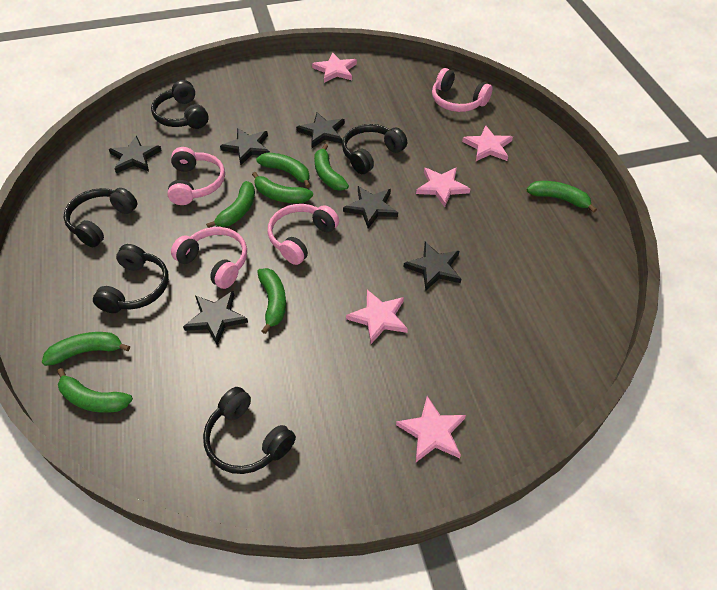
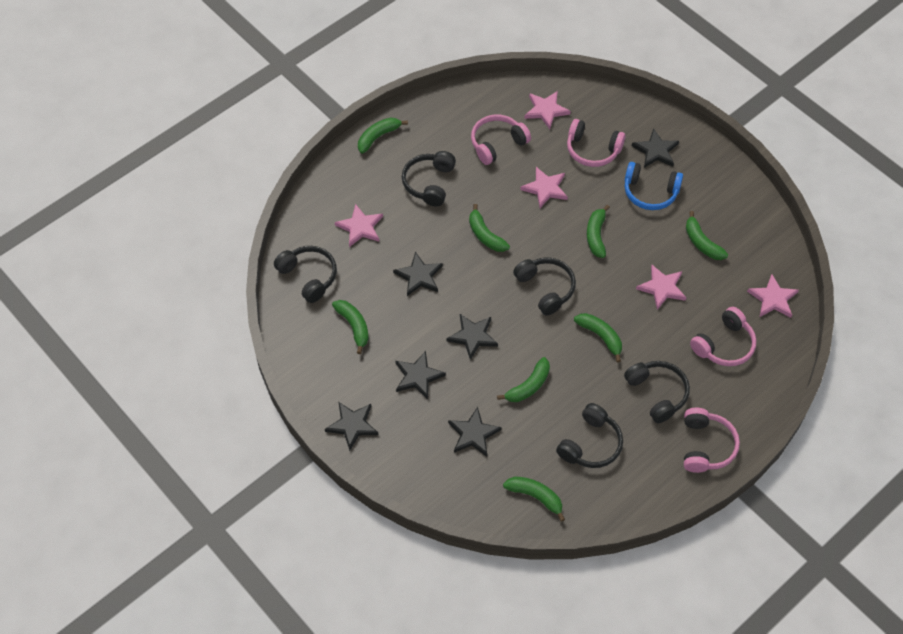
blue headphones: 0 -> 1

